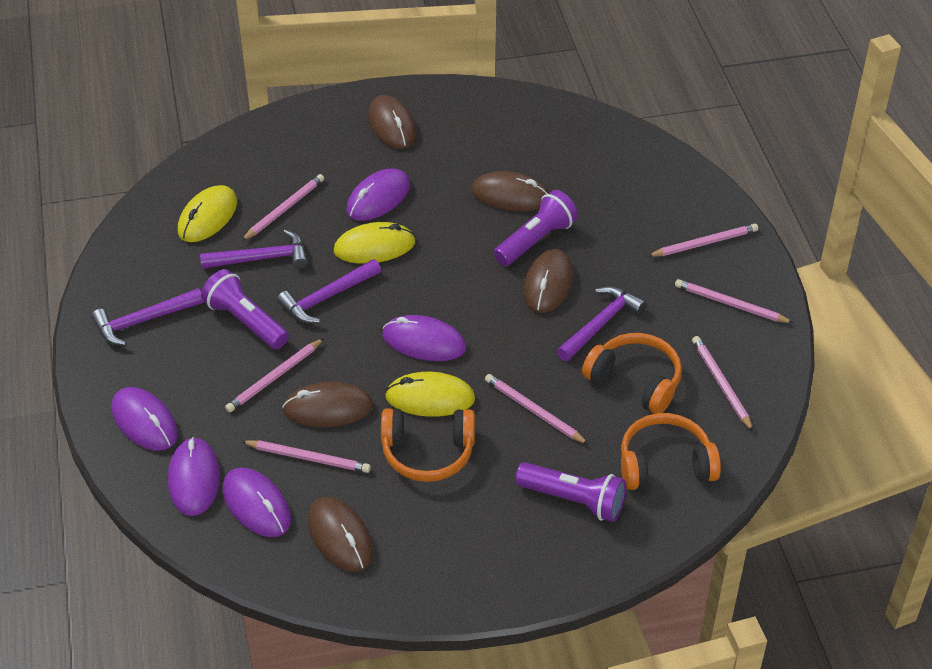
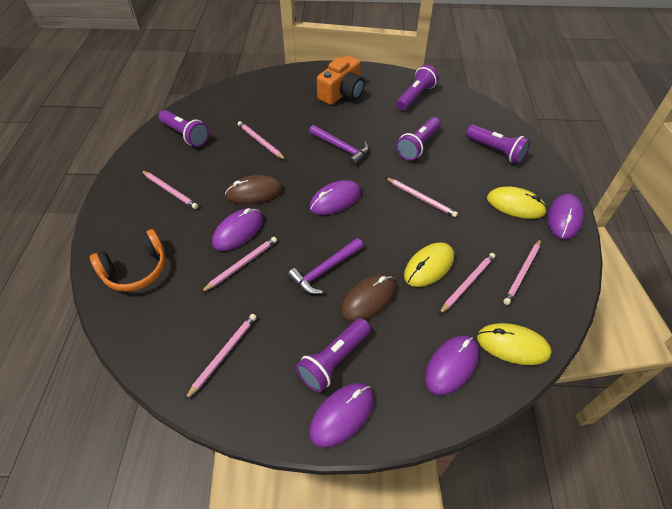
brown mouse: 5 -> 2
orange camera: 0 -> 1
orange headphones: 3 -> 1
purple flashlight: 3 -> 5
purple hammer: 4 -> 2

